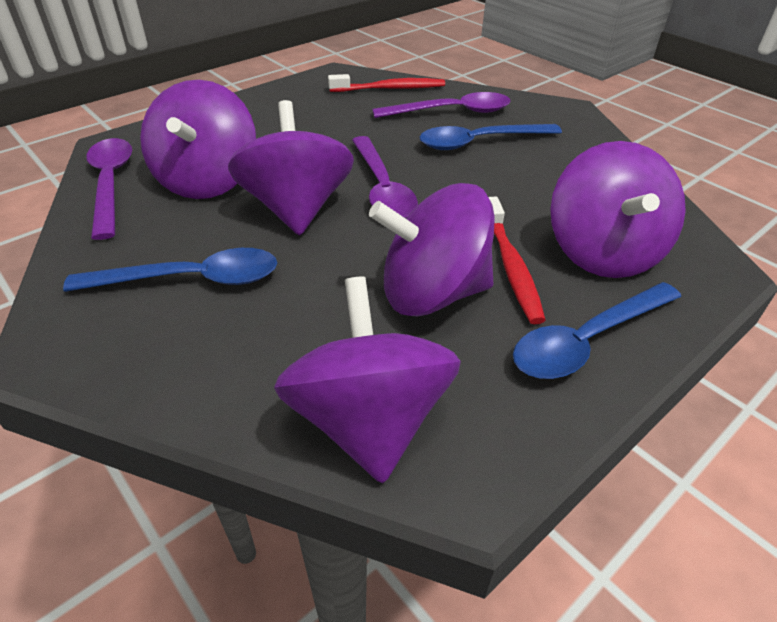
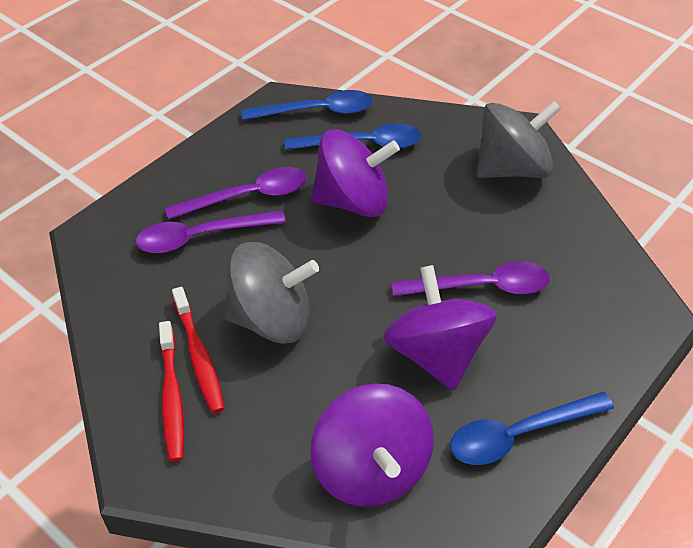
grey spinning top: 0 -> 2
purple spinning top: 5 -> 3

